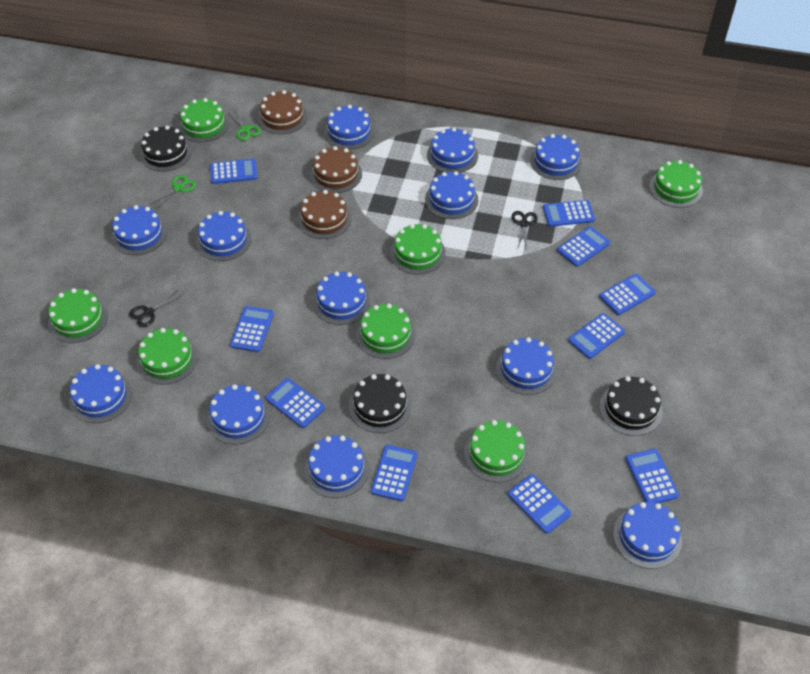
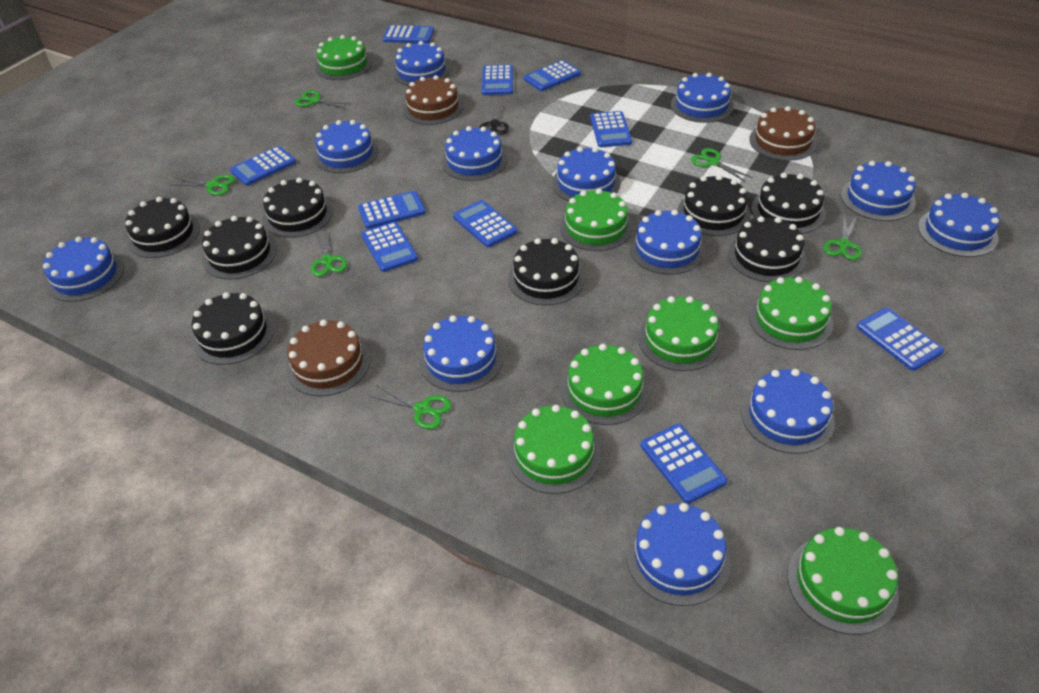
black cake: 3 -> 8
black scissors: 2 -> 1
green scissors: 2 -> 6

